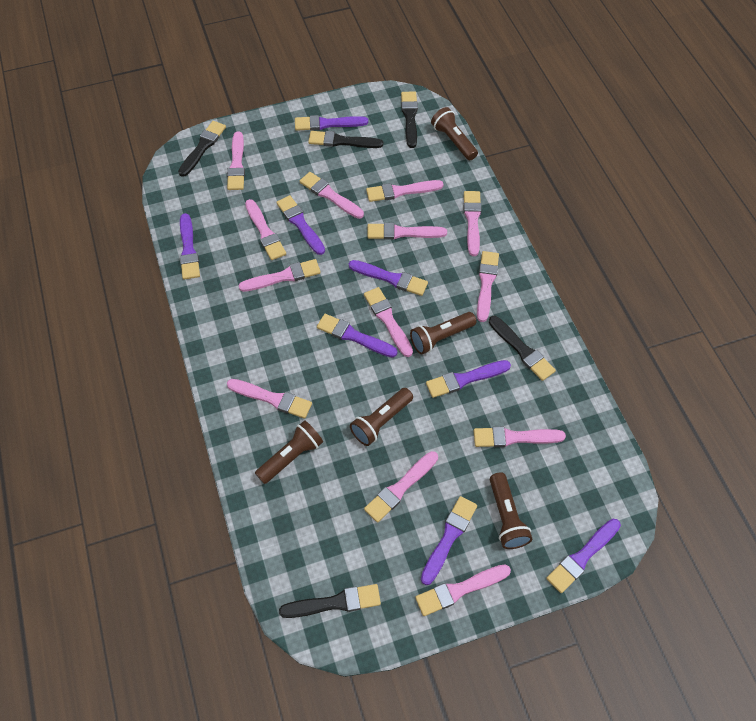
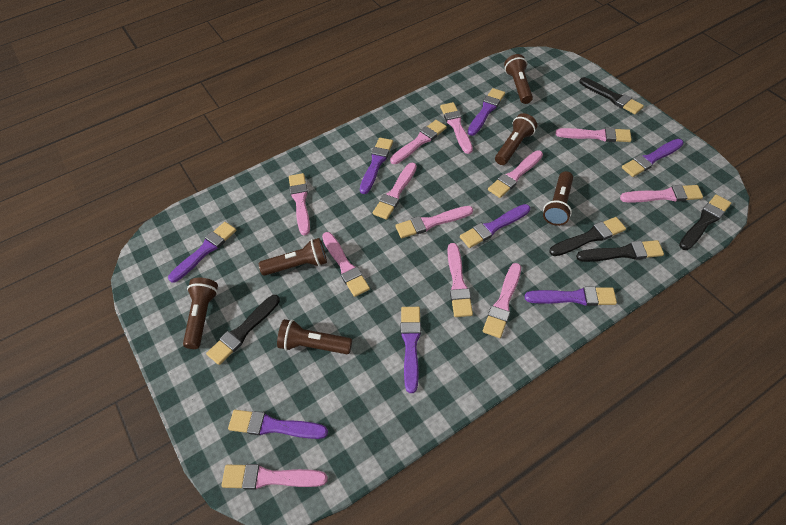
brown flashlight: 5 -> 6
pink brush: 13 -> 12

